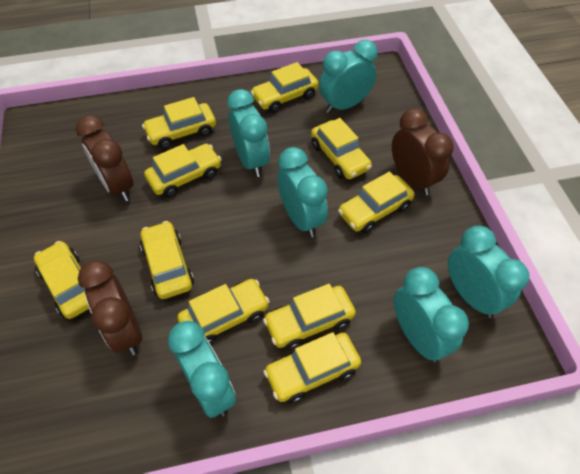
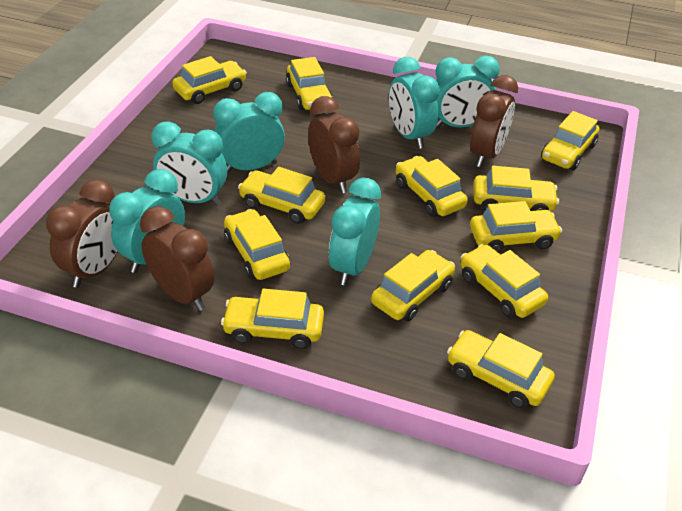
brown clock: 3 -> 4
yellow car: 10 -> 12

